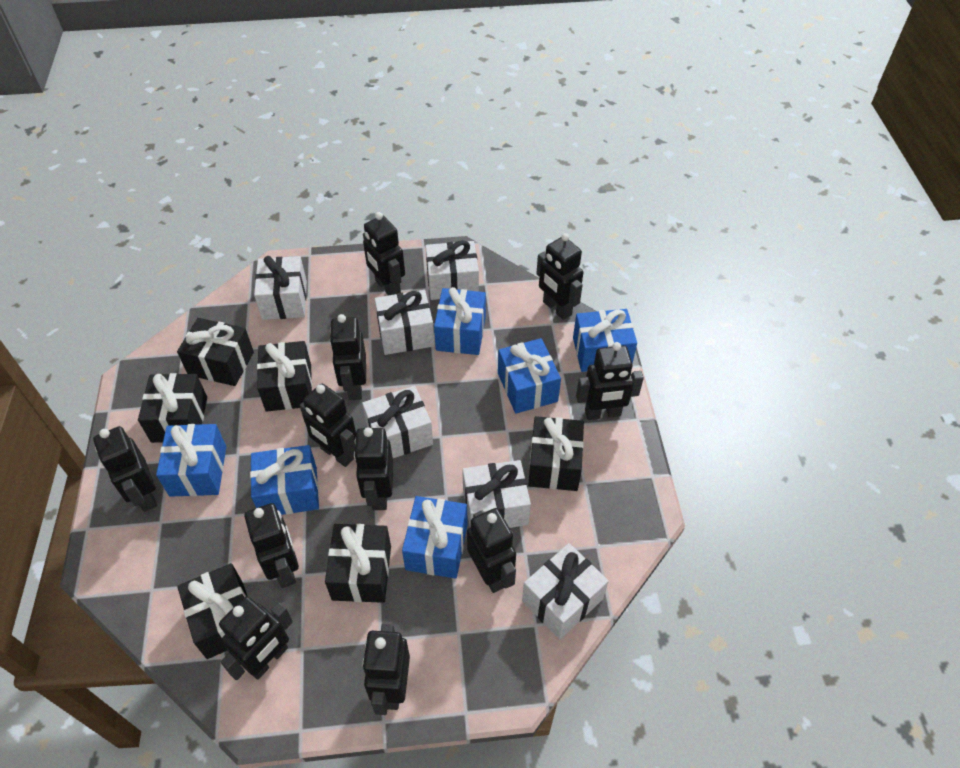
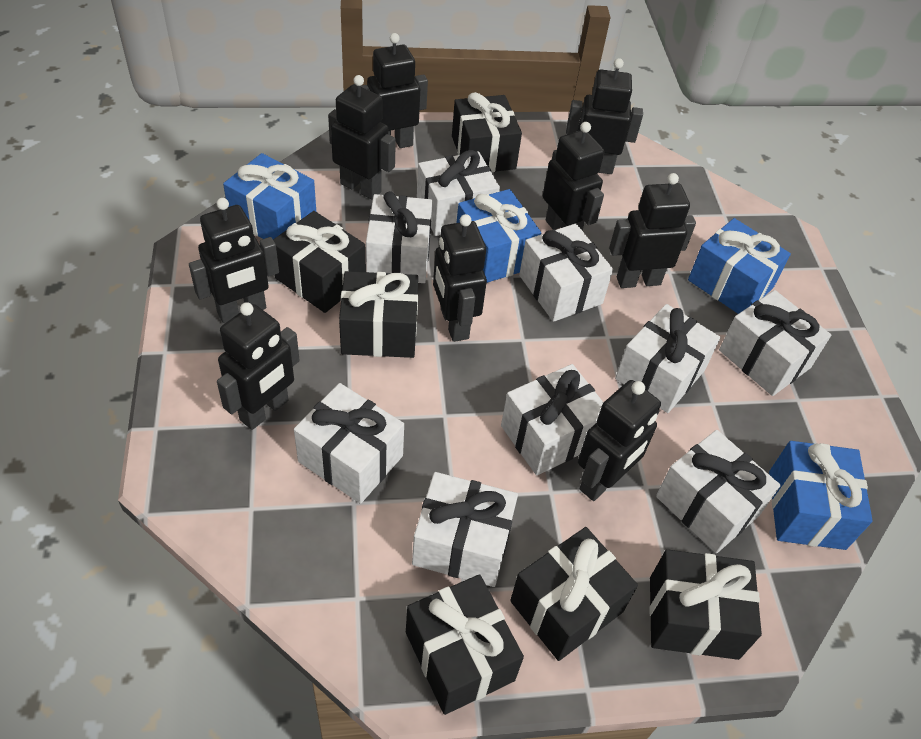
black robot: 11 -> 9
blue gift: 6 -> 4
white gift: 6 -> 9

